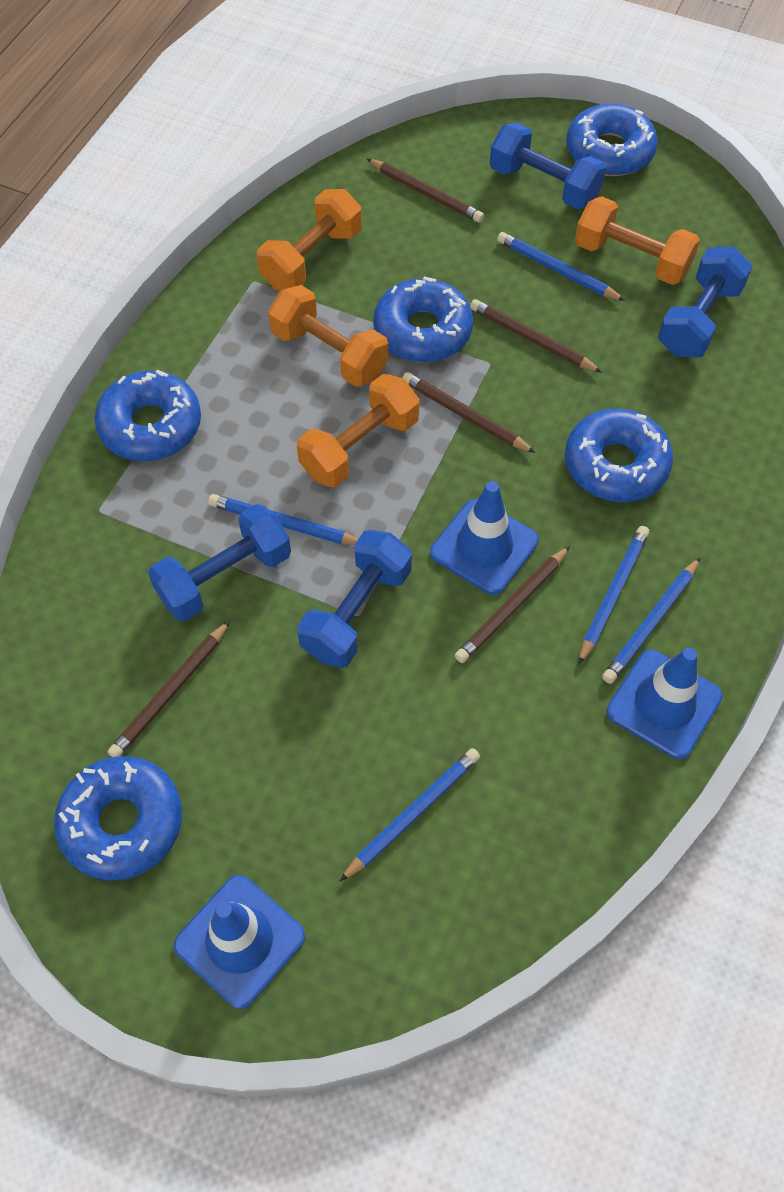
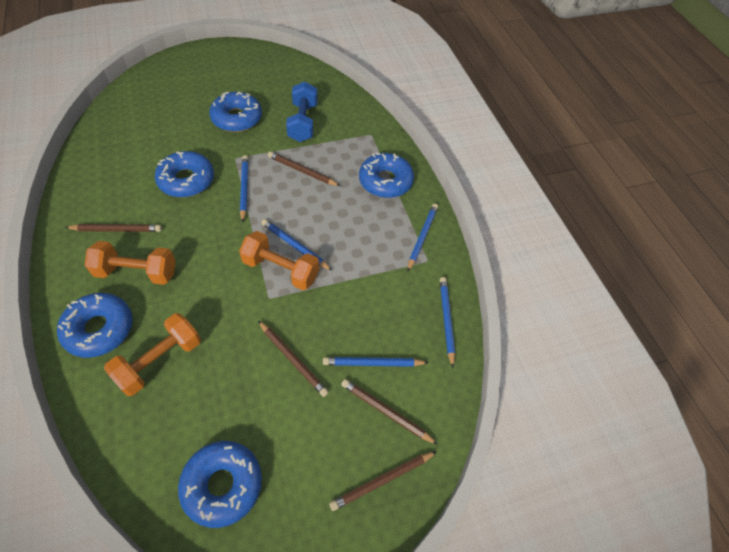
blue dumbbell: 4 -> 1
blue traffic cone: 3 -> 0
orange dumbbell: 4 -> 3

